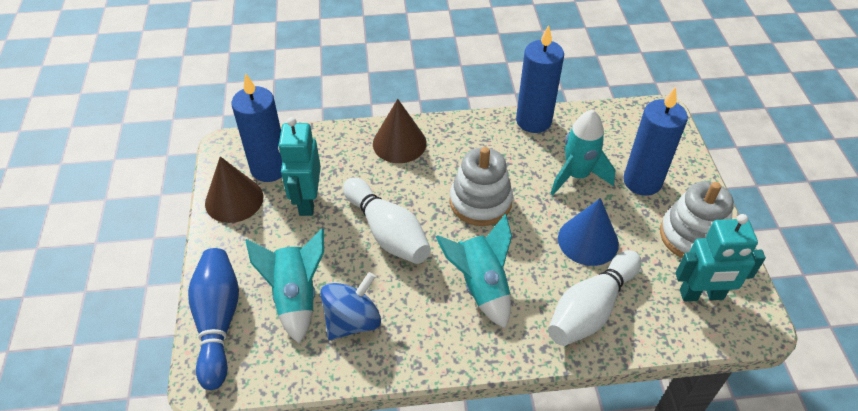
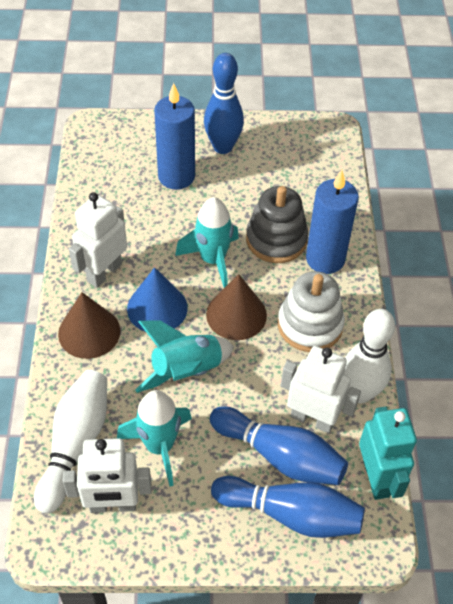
blue bowling pin: 1 -> 3
blue candle: 3 -> 2
blue spinning top: 1 -> 0
grey stacking toy: 0 -> 1
turquoise robot: 2 -> 1
white robot: 0 -> 3
white stacking toy: 2 -> 1

